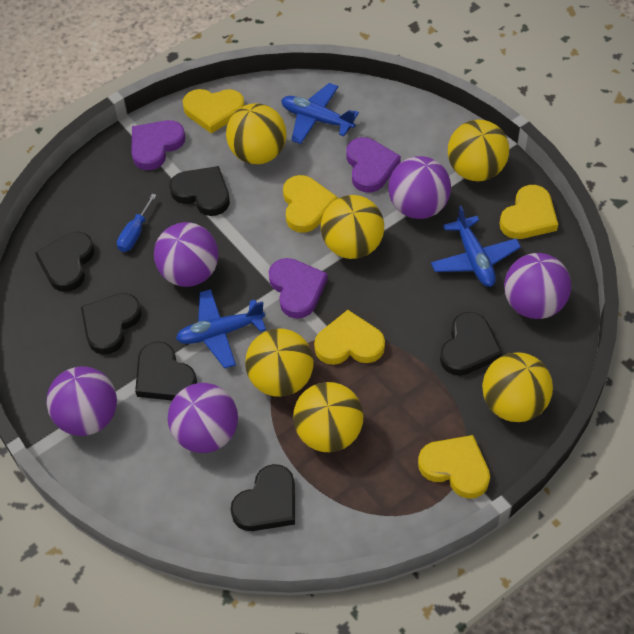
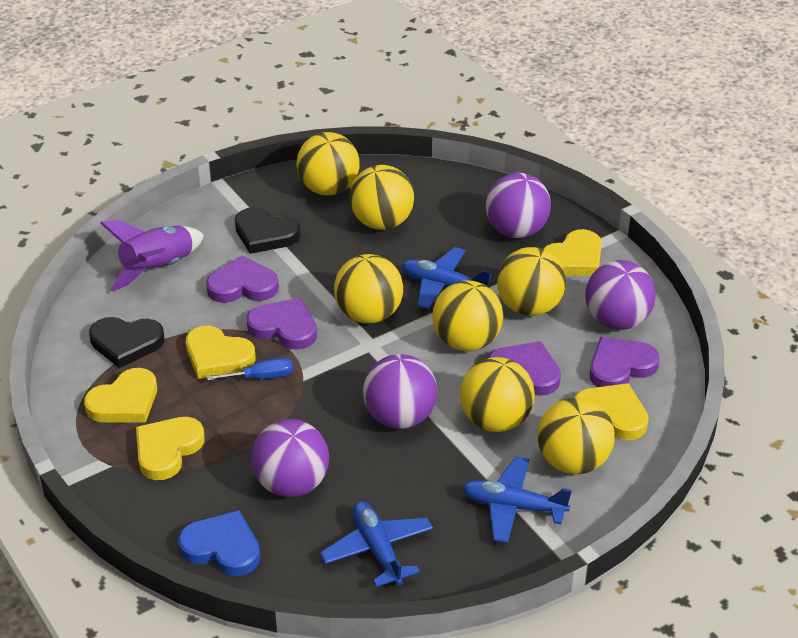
black heart: 6 -> 2
blue heart: 0 -> 1
purple ball: 5 -> 4
purple heart: 3 -> 4
purple rocket: 0 -> 1
yellow ball: 6 -> 7

